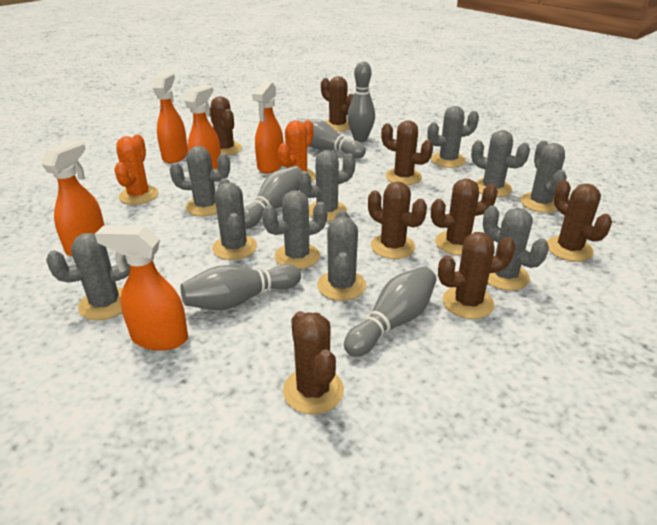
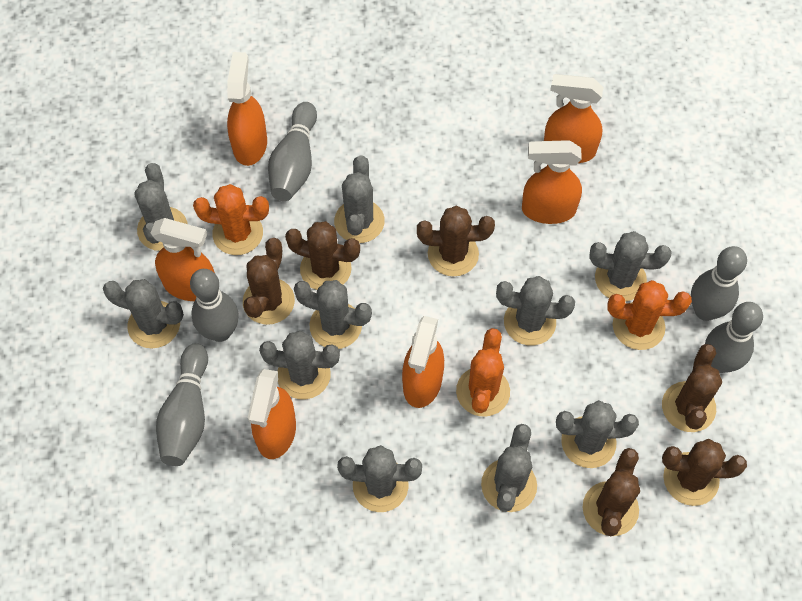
brown cactus: 8 -> 6
orange cactus: 2 -> 3
orange spray bottle: 5 -> 6

